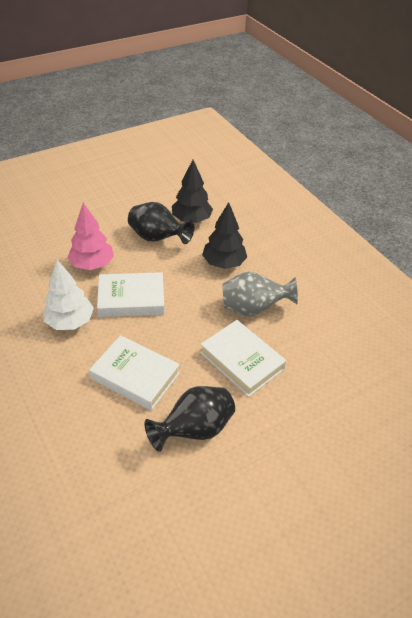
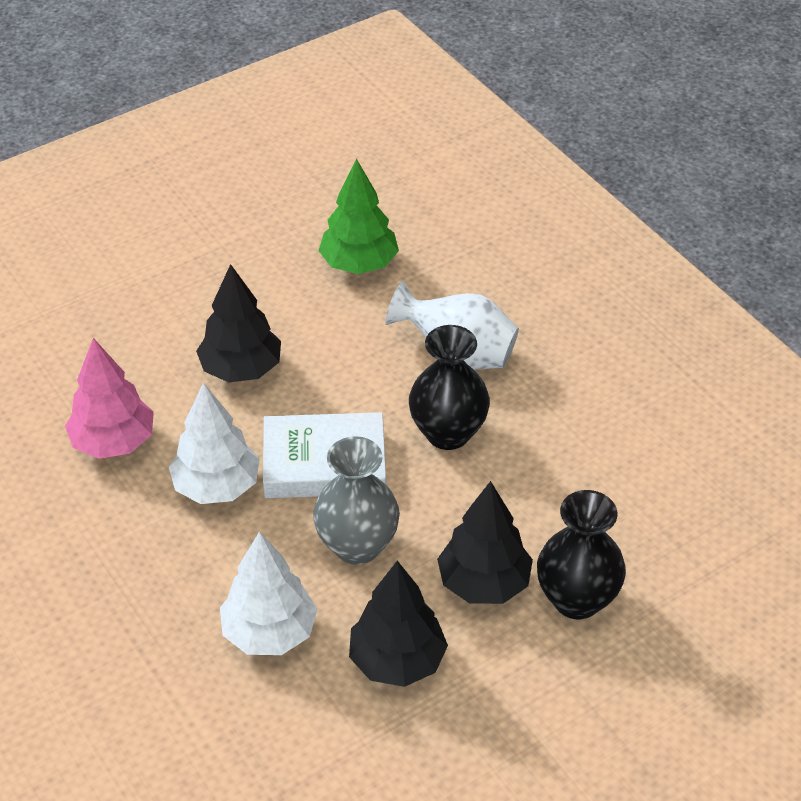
black tree: 2 -> 3
green tree: 0 -> 1
white book: 3 -> 1
white tree: 1 -> 2
white vase: 0 -> 1

